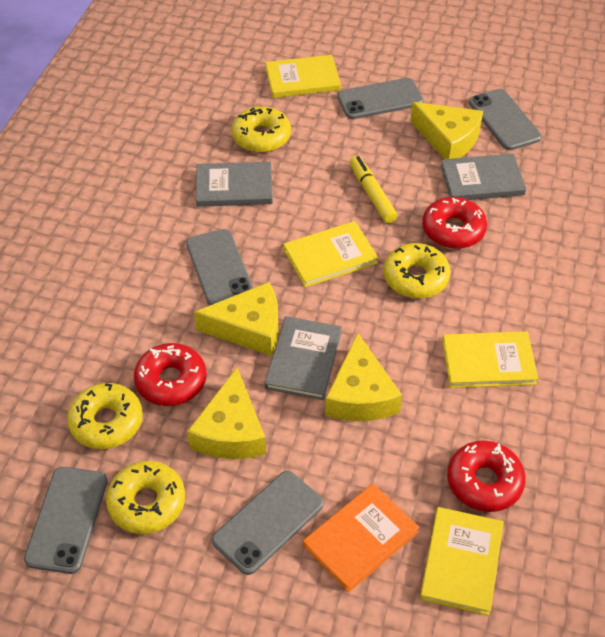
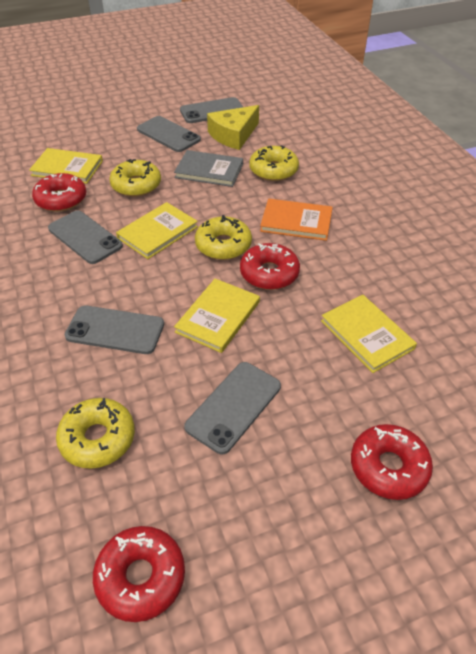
grey book: 3 -> 1
red donut: 3 -> 4
yellow cheese: 4 -> 1
yellow marker: 1 -> 0

